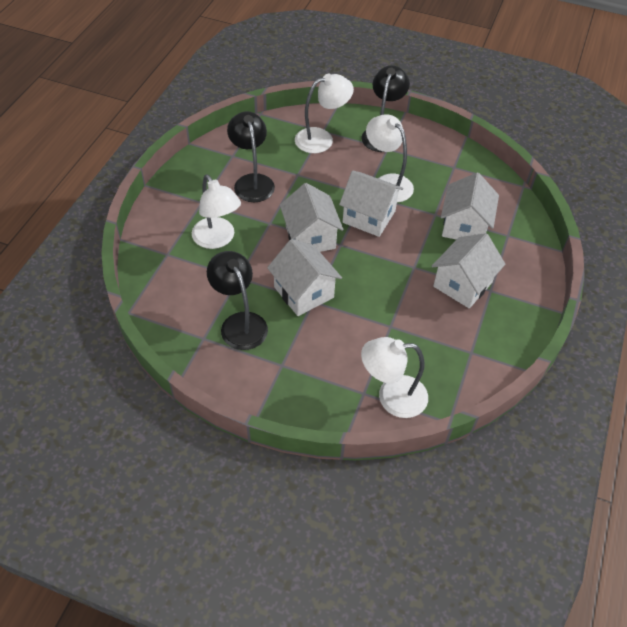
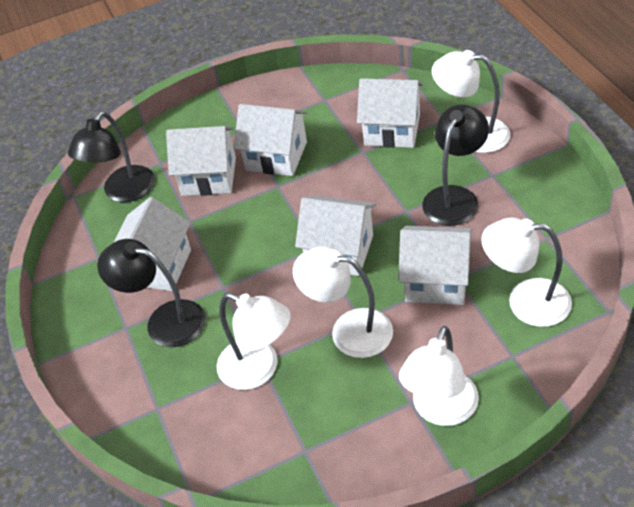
white house: 5 -> 6
white lamp: 4 -> 5

